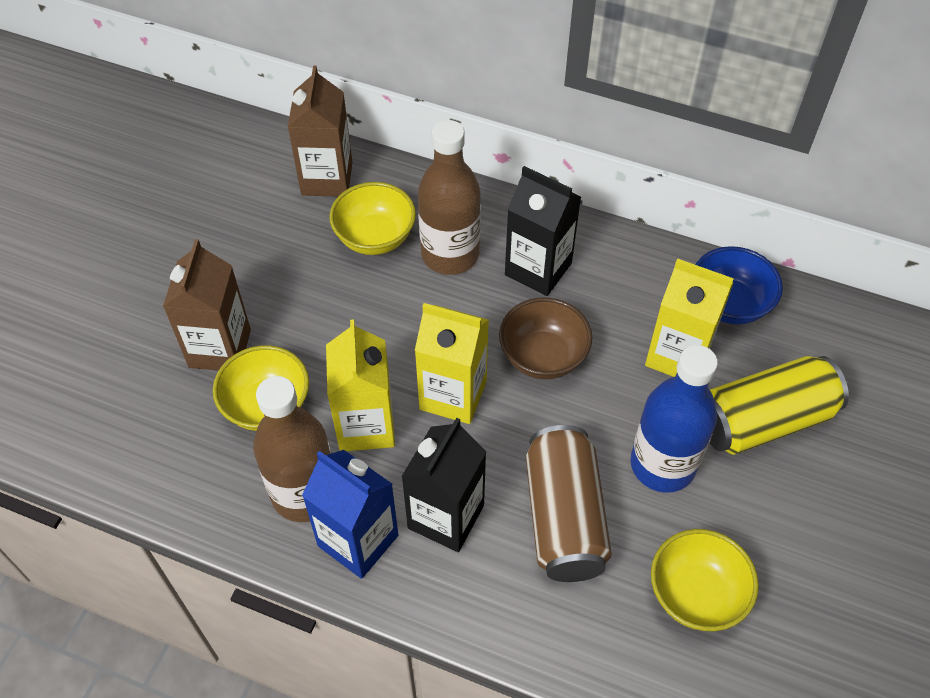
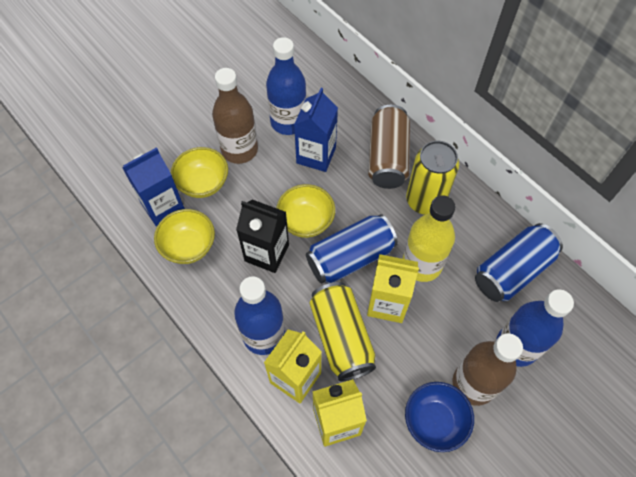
black carton: 2 -> 1
blue bottle: 1 -> 3
blue can: 0 -> 2
blue carton: 1 -> 2
brown bowl: 1 -> 0
brown carton: 2 -> 0
yellow bottle: 0 -> 1
yellow can: 1 -> 2

